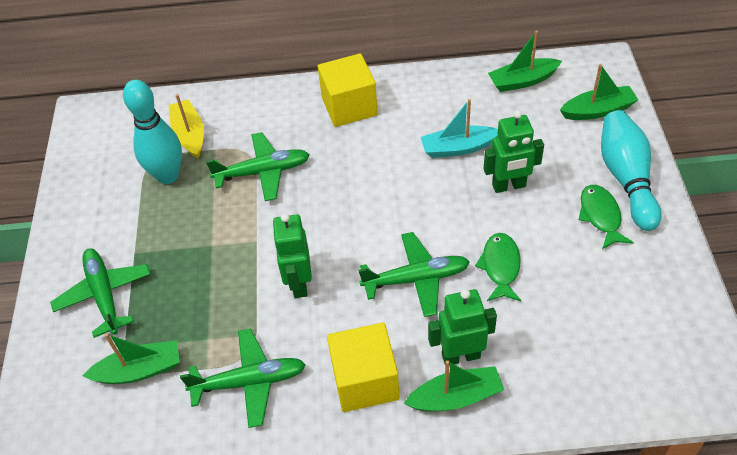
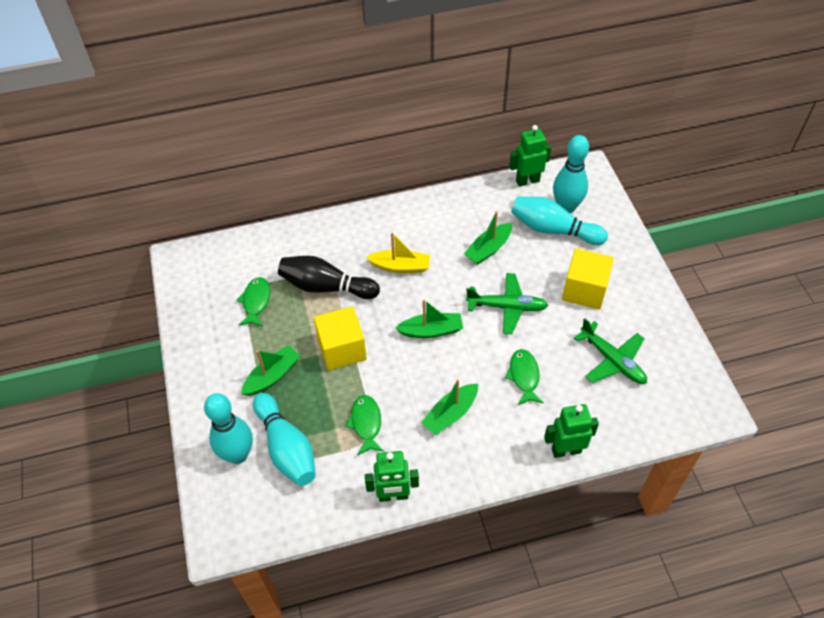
black bowling pin: 0 -> 1
green fish: 2 -> 3
green plane: 4 -> 2
turquoise boat: 1 -> 0
turquoise bowling pin: 2 -> 4

